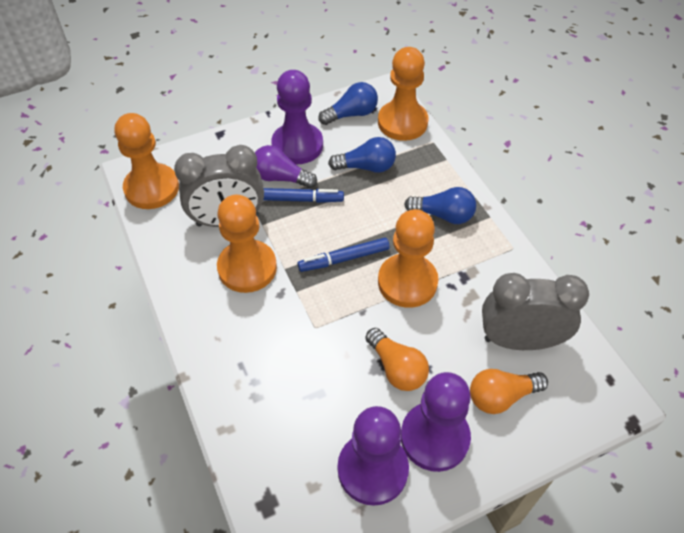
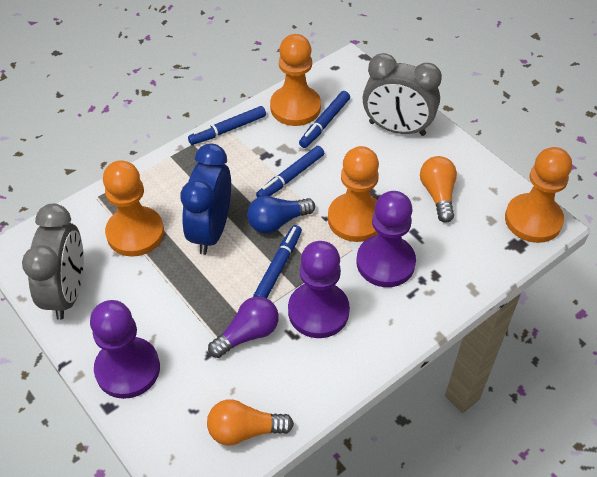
blue clock: 0 -> 1
blue light bulb: 3 -> 1
blue marker: 2 -> 4

